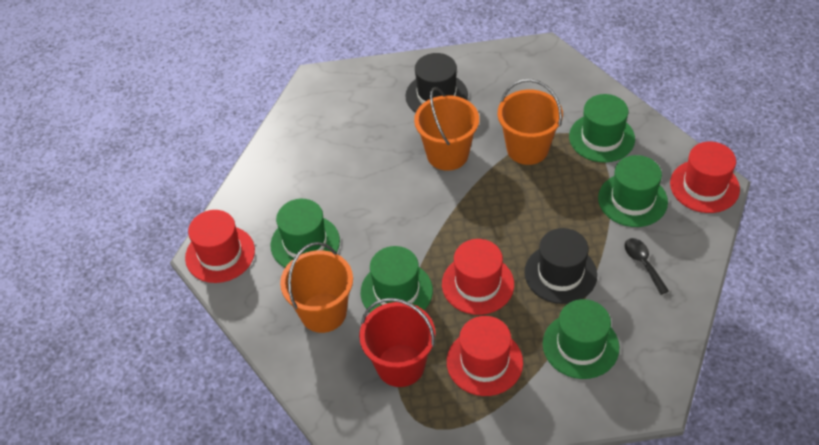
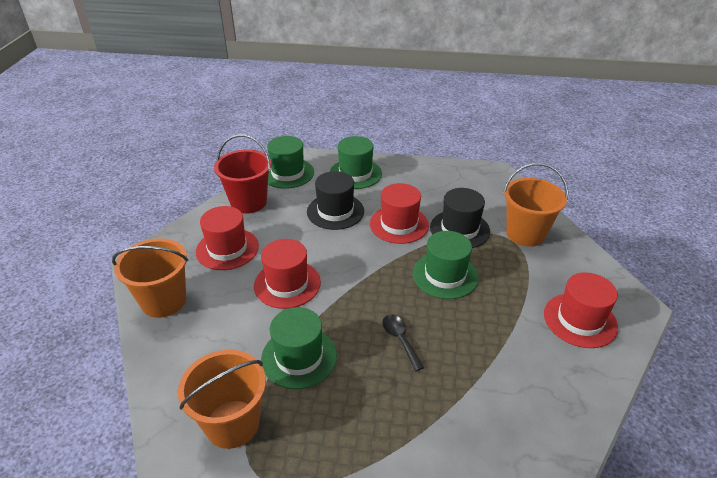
green hat: 5 -> 4

